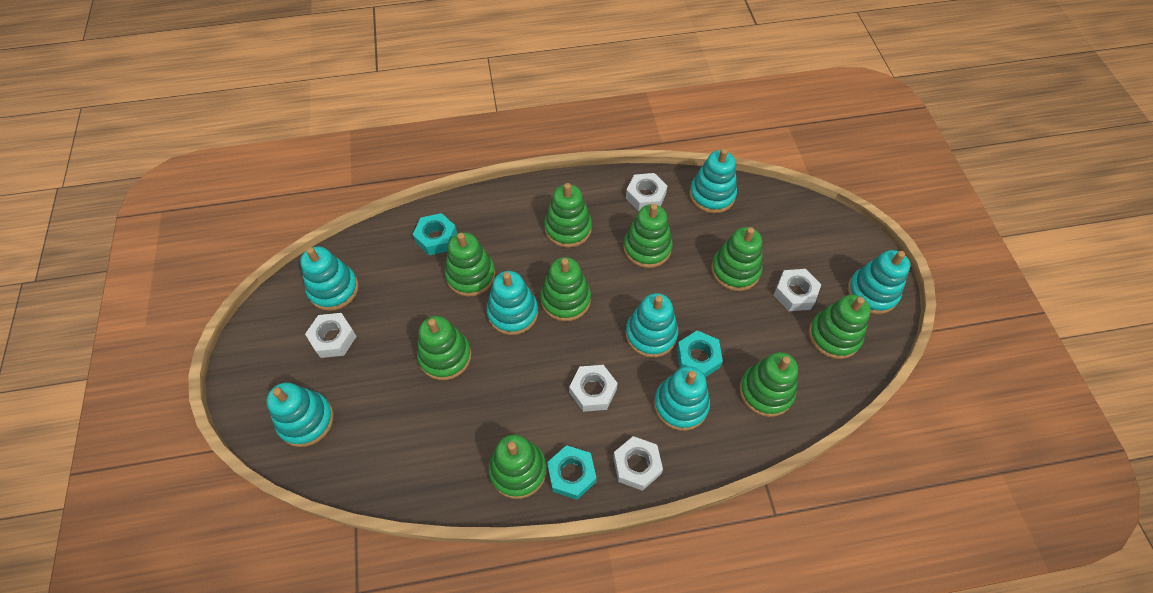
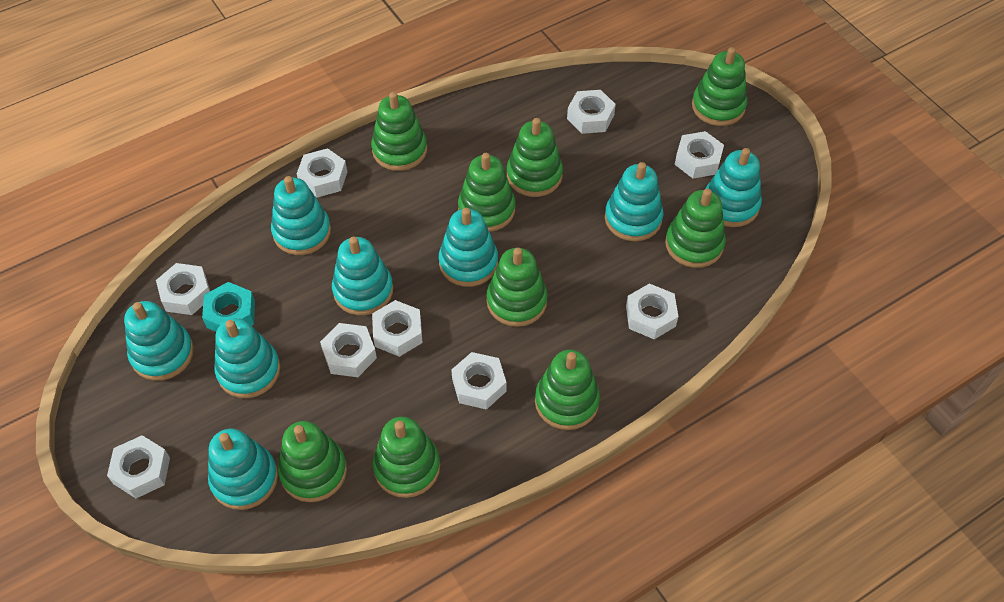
turquoise nut: 3 -> 1
turquoise stacking toy: 7 -> 8
white nut: 5 -> 9

